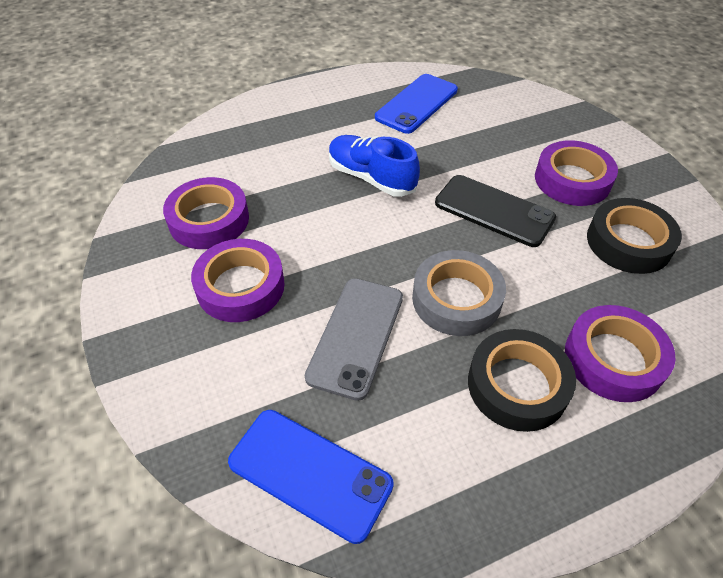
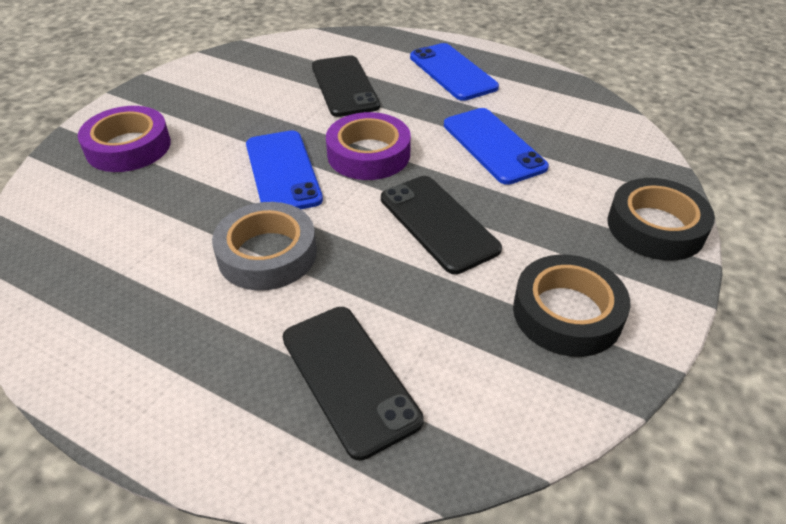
black phone: 1 -> 3
blue phone: 2 -> 3
blue shoe: 1 -> 0
grey phone: 1 -> 0
purple tape: 4 -> 2

